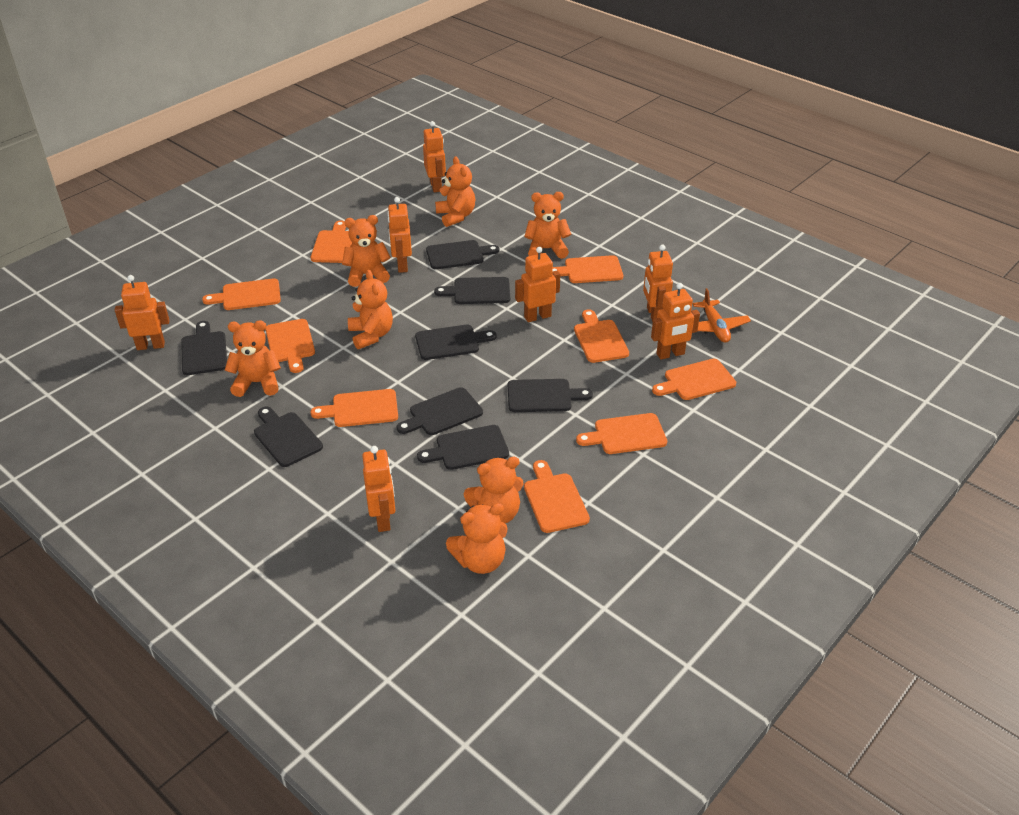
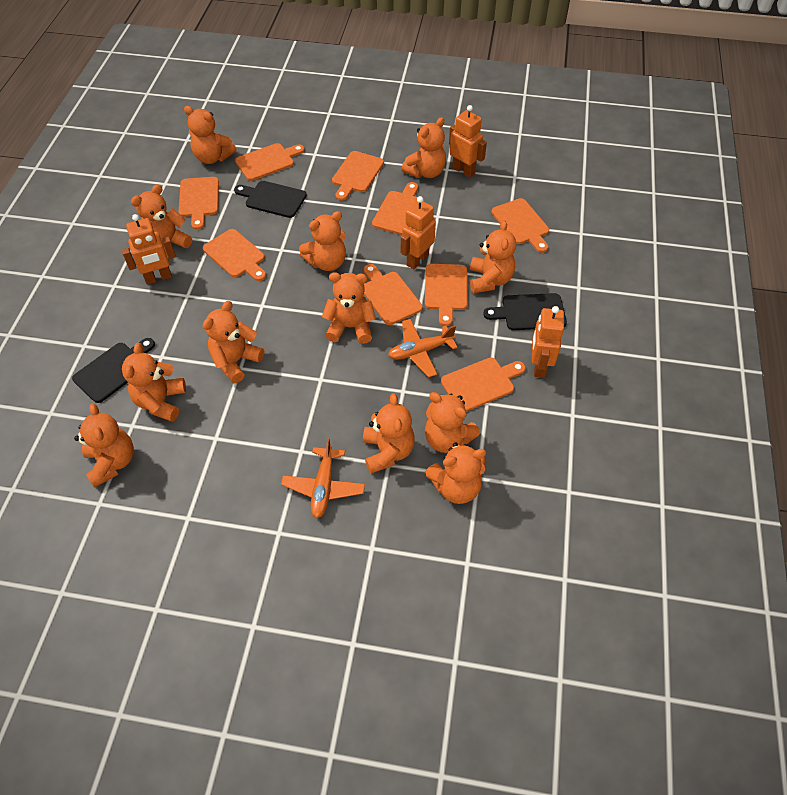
black cutting board: 8 -> 3
orange plane: 1 -> 2
orange robot: 7 -> 4
orange teddy bear: 7 -> 12

